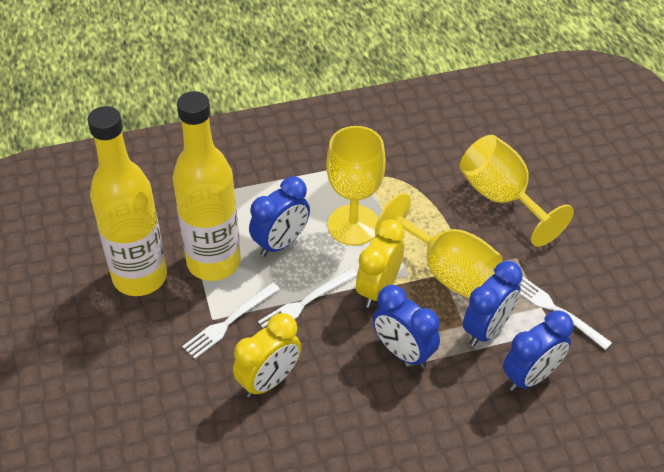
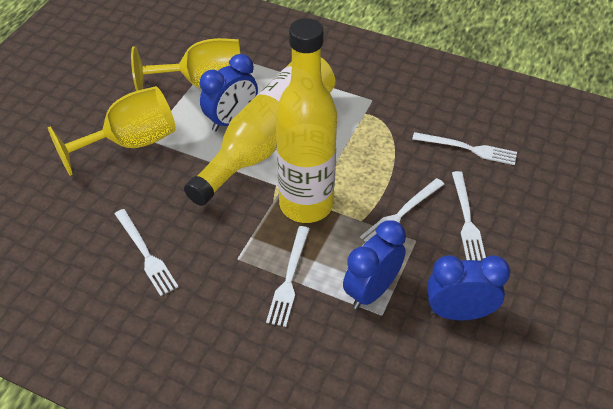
blue clock: 4 -> 3
white fork: 3 -> 5
yellow clock: 2 -> 0
yellow goblet: 3 -> 2

